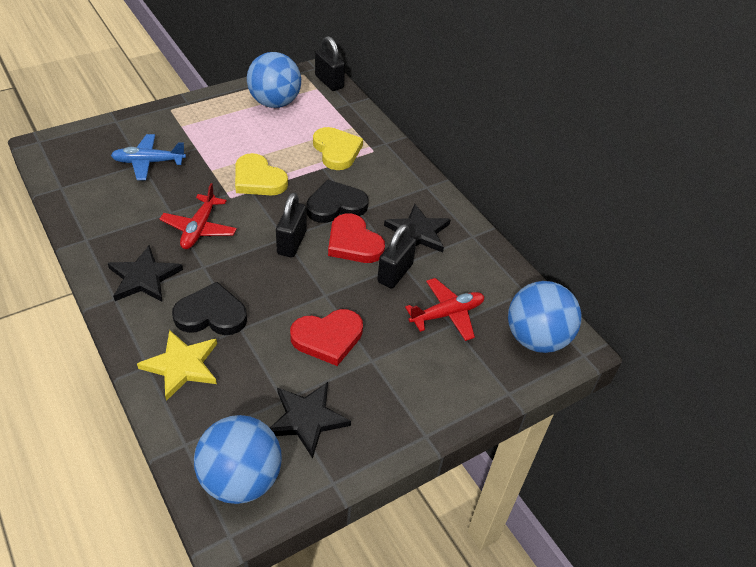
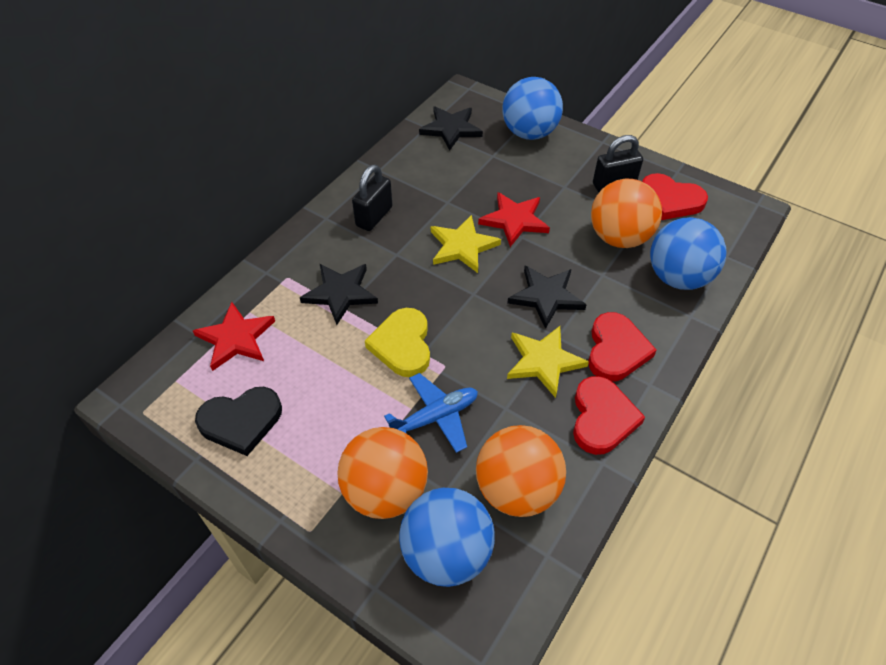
black heart: 2 -> 1
black padlock: 3 -> 2
orange ball: 0 -> 3
red heart: 2 -> 3
red plane: 2 -> 0
red star: 0 -> 2
yellow heart: 2 -> 1
yellow star: 1 -> 2

